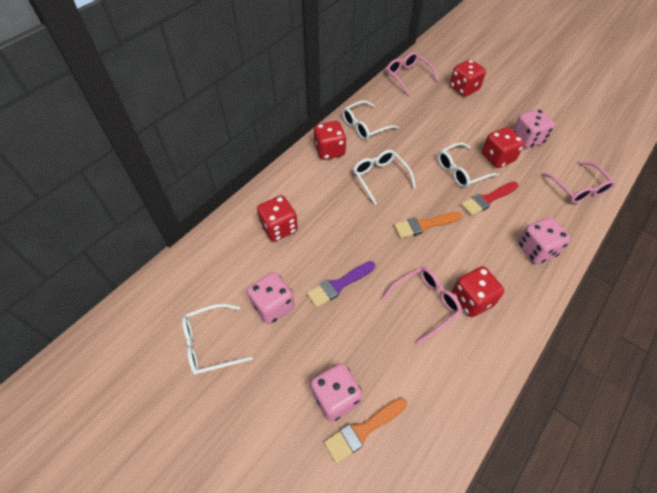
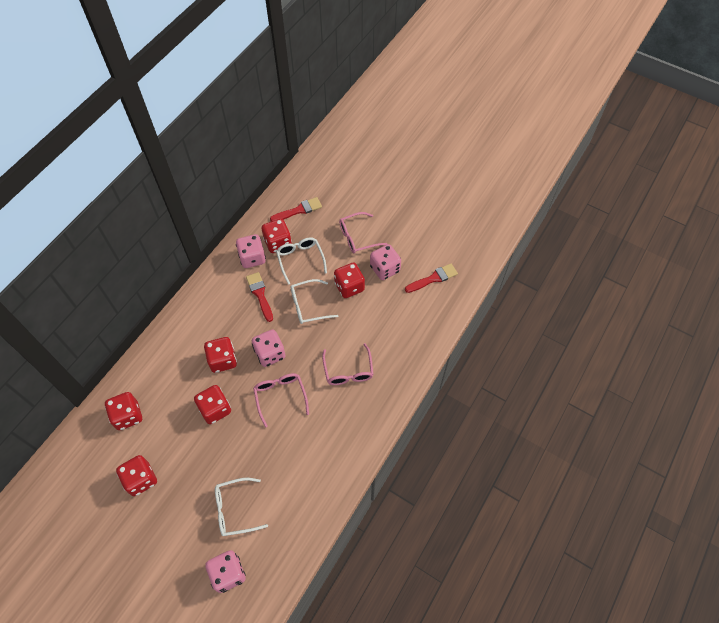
orange brush: 2 -> 0
purple brush: 1 -> 0
red brush: 1 -> 3
red dice: 5 -> 6
white glasses: 4 -> 3

